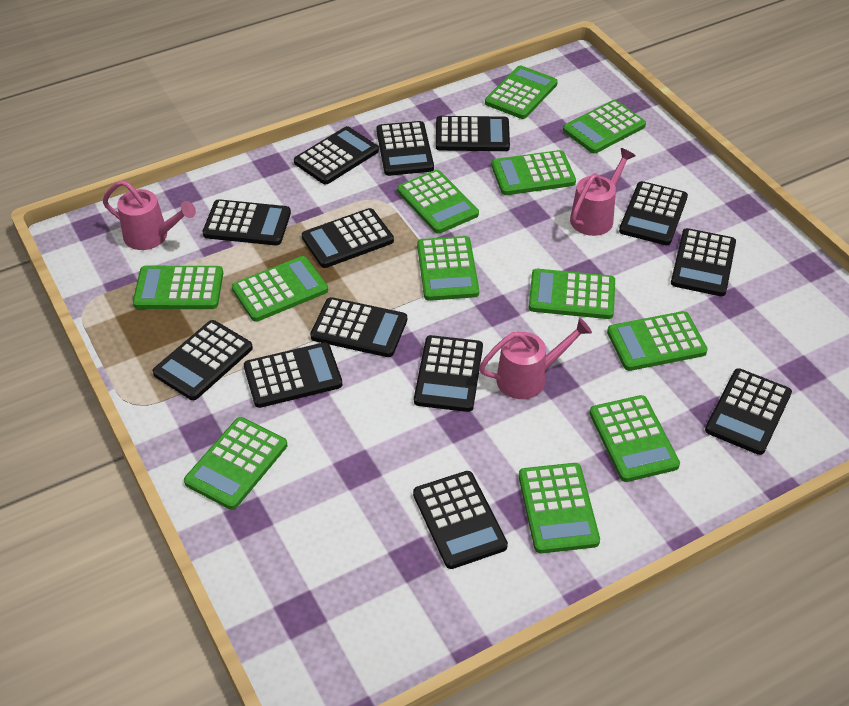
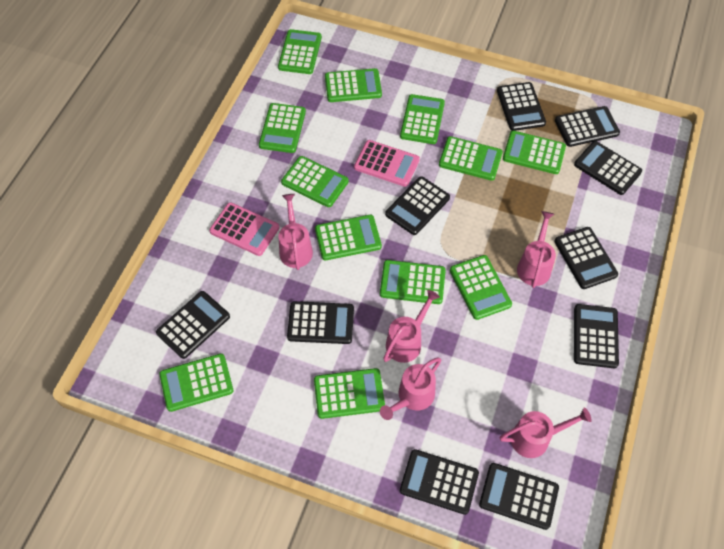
black calculator: 13 -> 10
pink calculator: 0 -> 2
pink watering can: 3 -> 5

